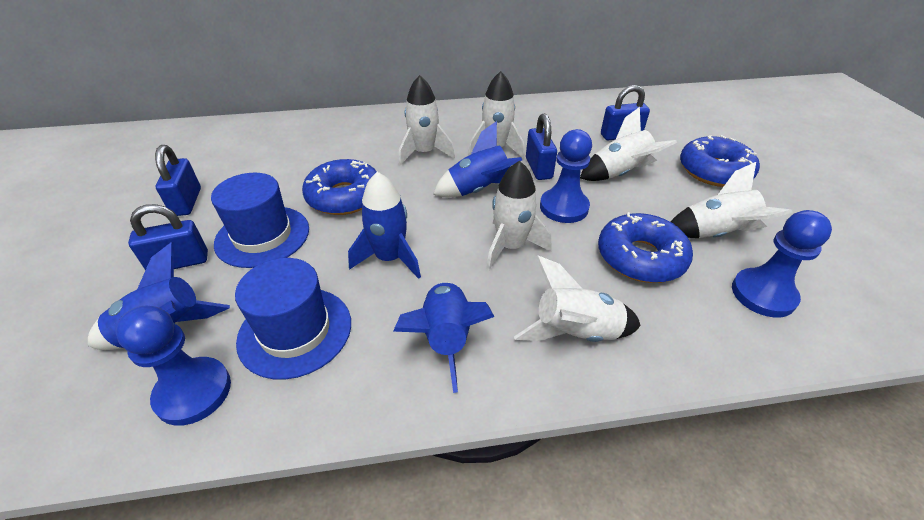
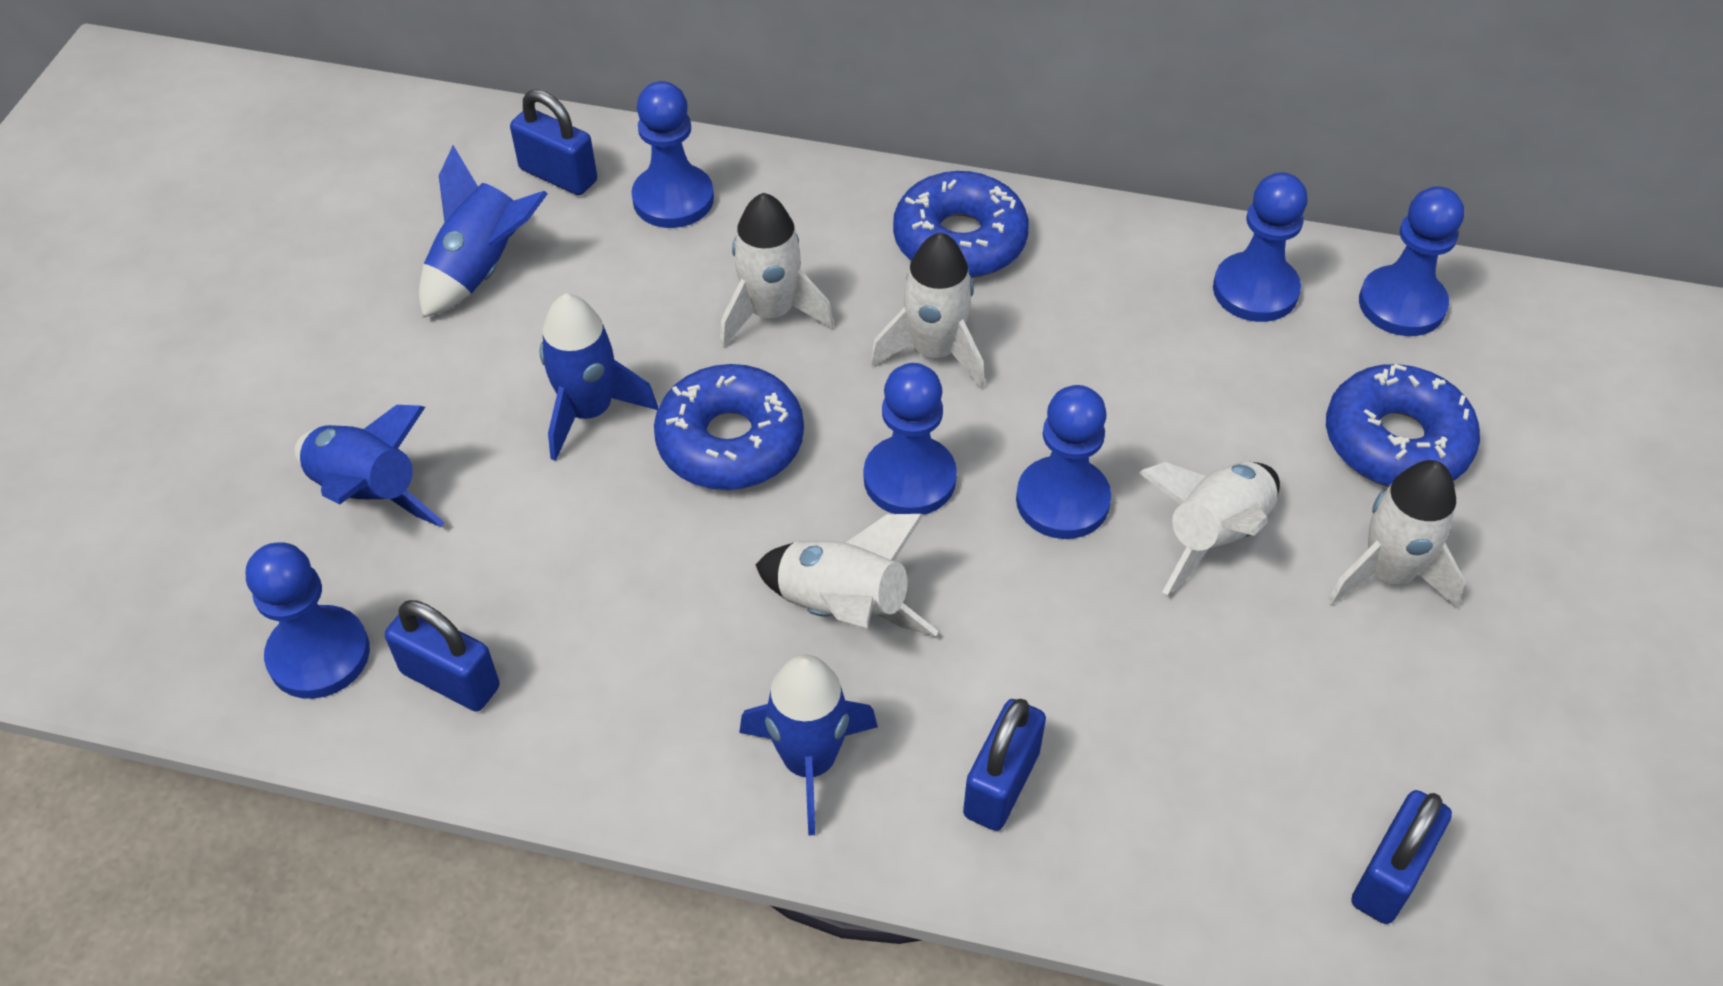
blue hat: 2 -> 0
blue pawn: 3 -> 6
white rocket: 6 -> 5

